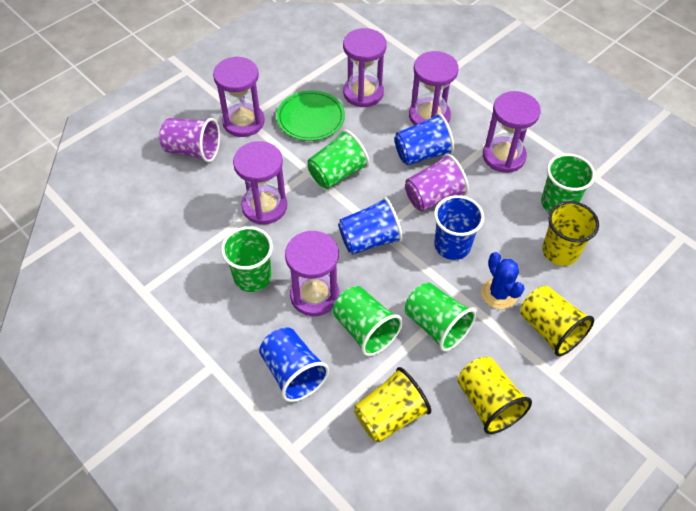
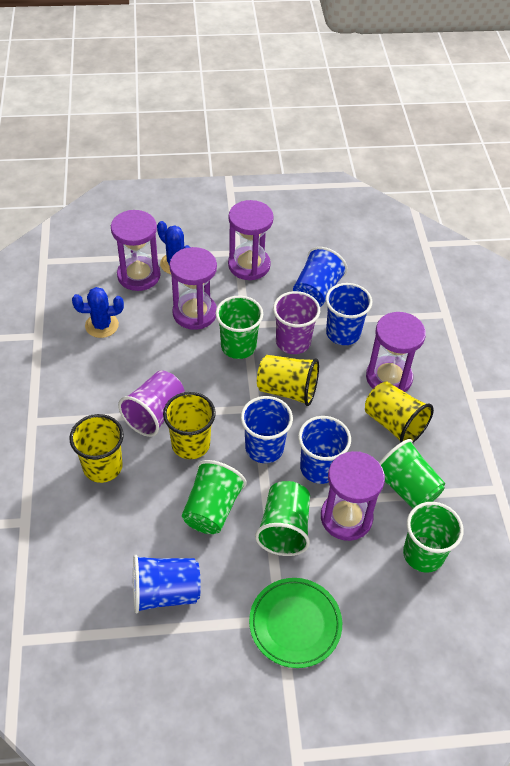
blue cactus: 1 -> 2
blue cup: 4 -> 5
purple hourglass: 6 -> 5

